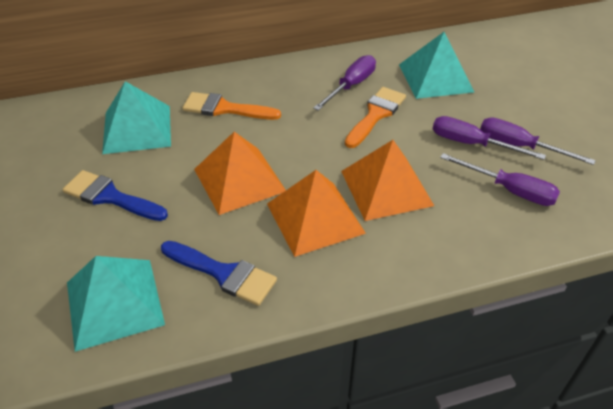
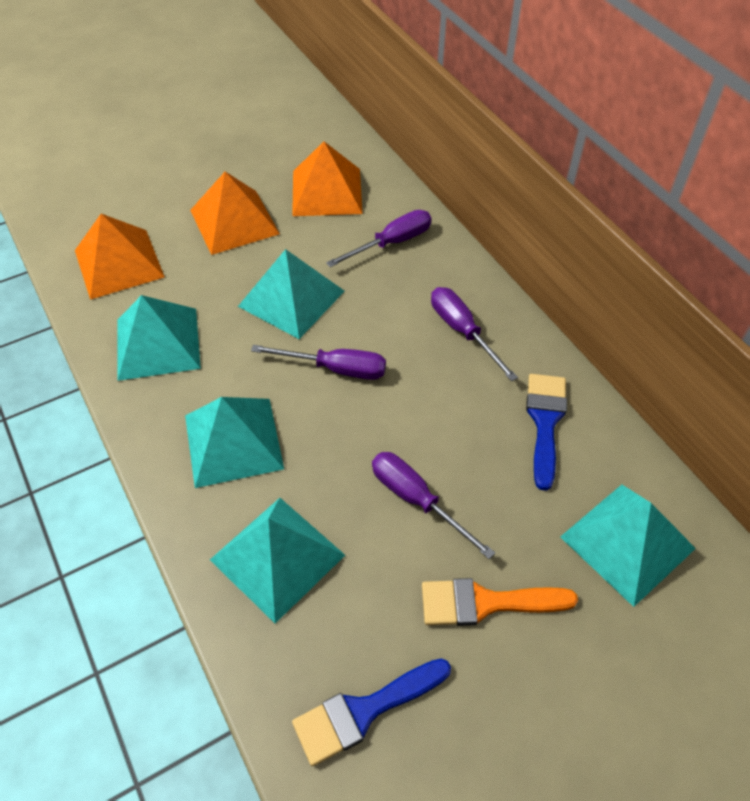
orange brush: 2 -> 1
turquoise pyramid: 3 -> 5

